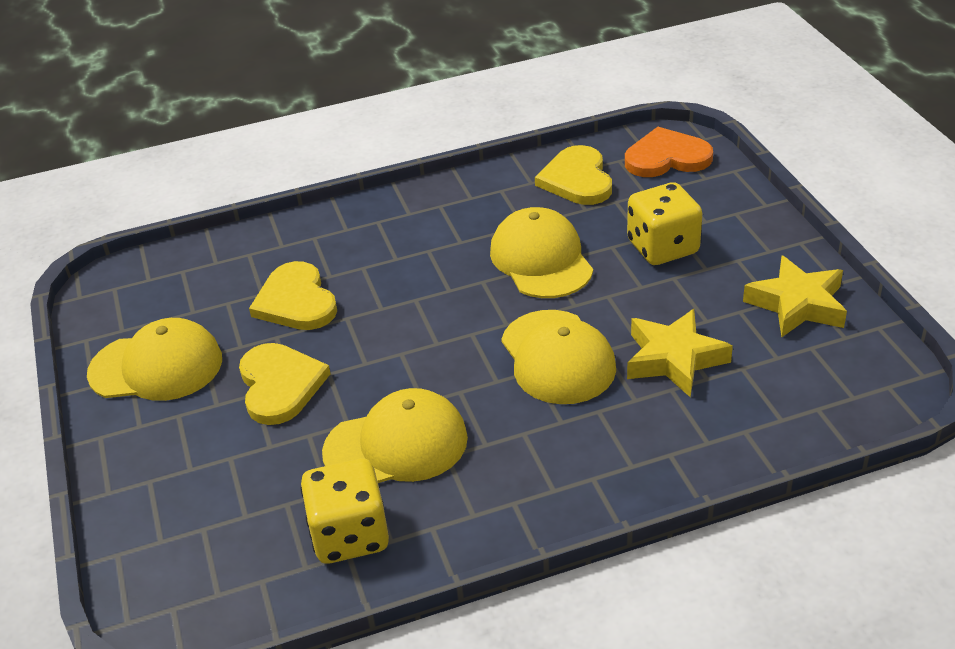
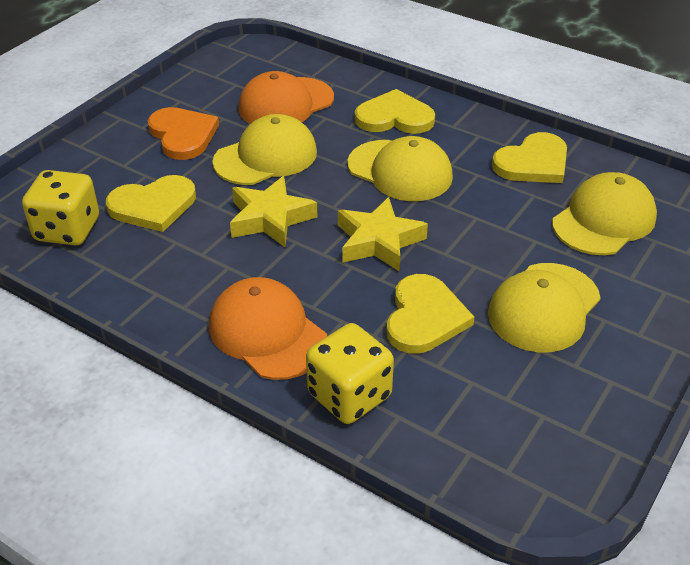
orange cap: 0 -> 2
yellow heart: 3 -> 4

